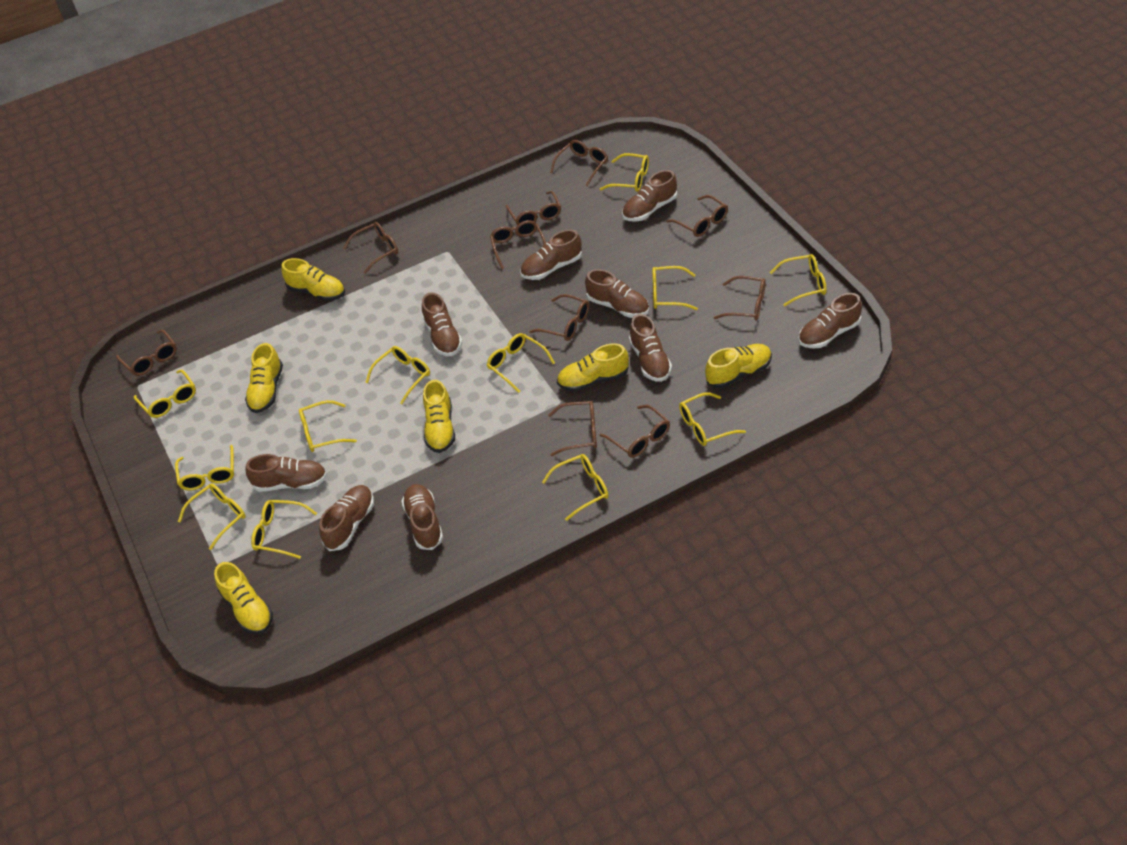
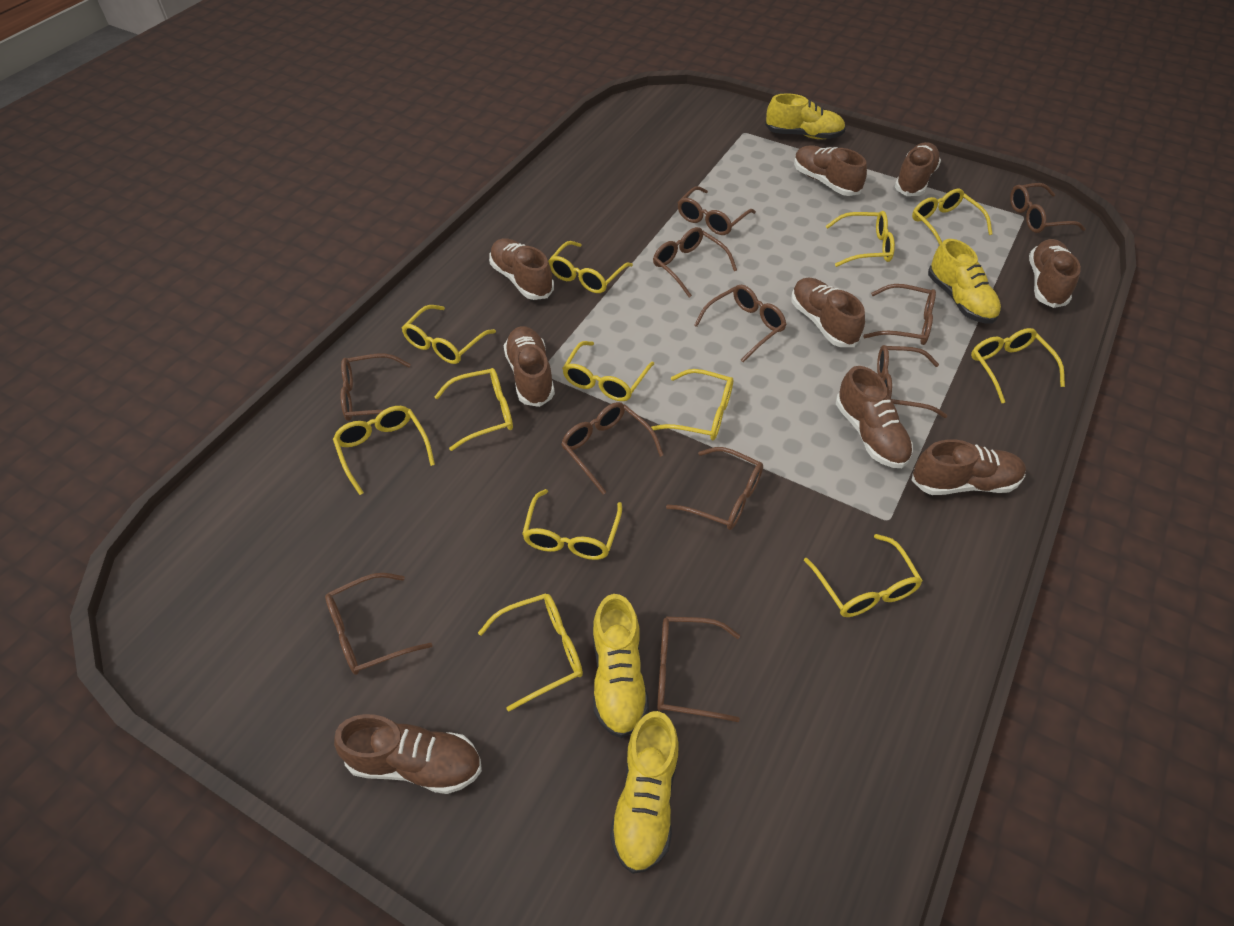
brown glasses: 10 -> 11
yellow shoe: 6 -> 4

